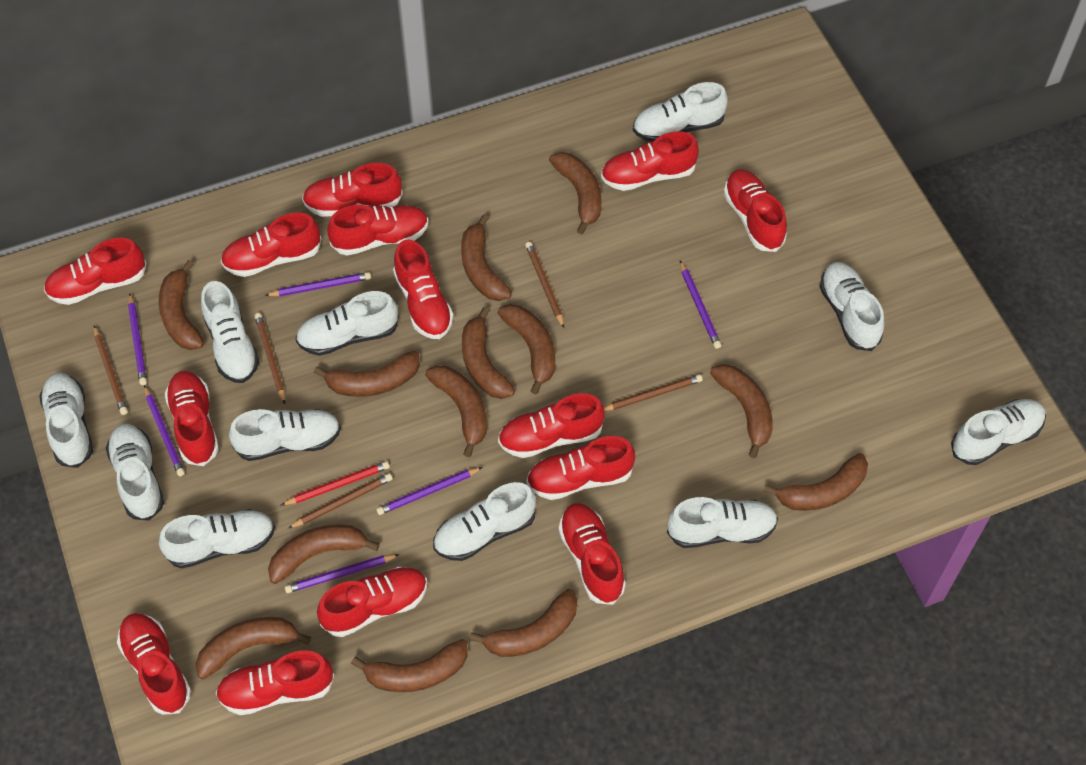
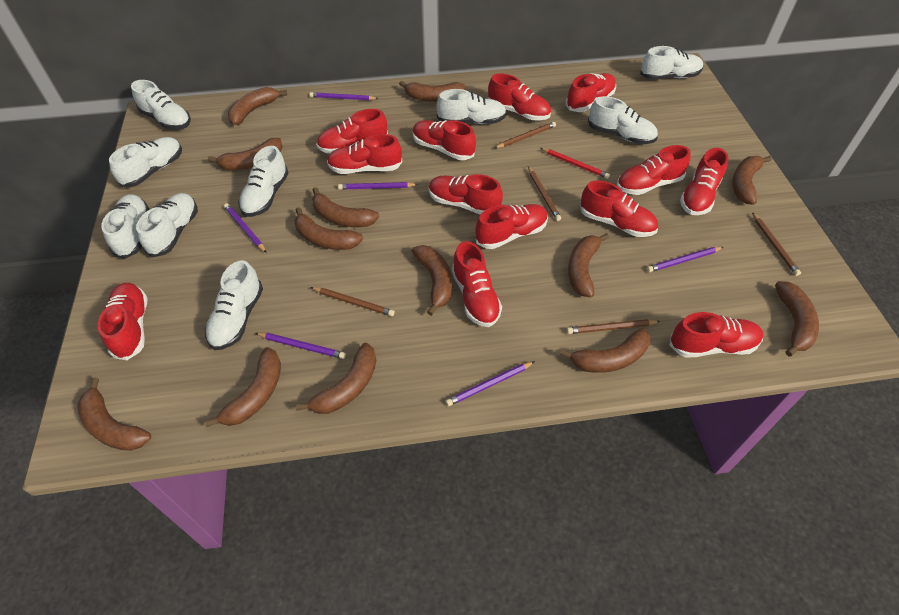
red shoe: 14 -> 13
white shoe: 11 -> 9

